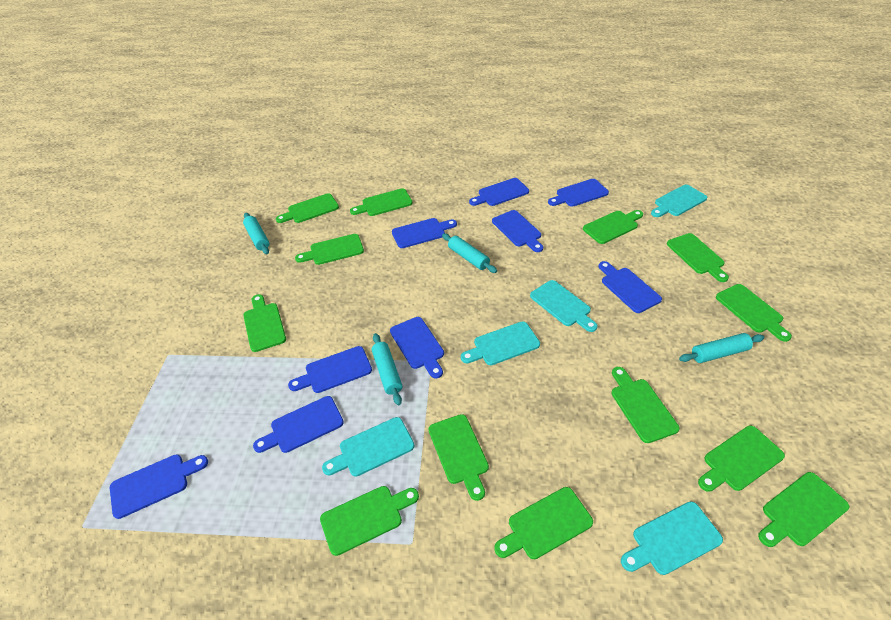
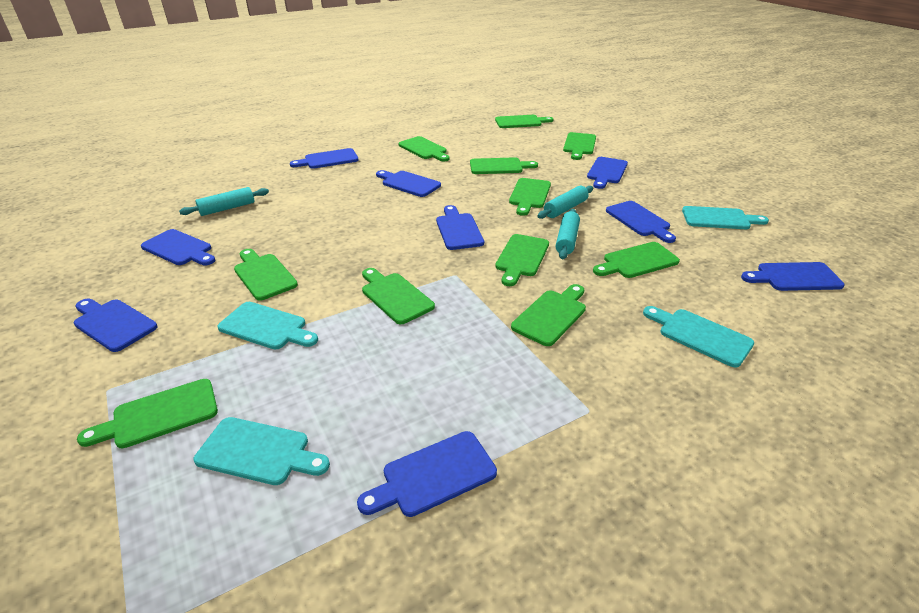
green cutting board: 13 -> 11
turquoise cutting board: 5 -> 4
turquoise rolling pin: 4 -> 3

